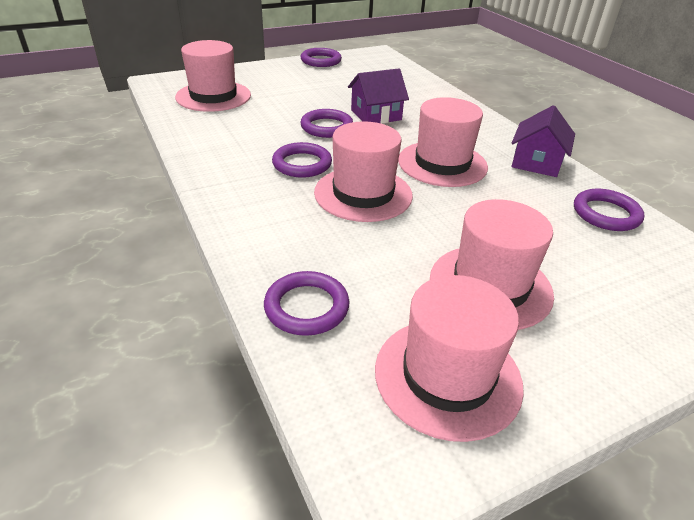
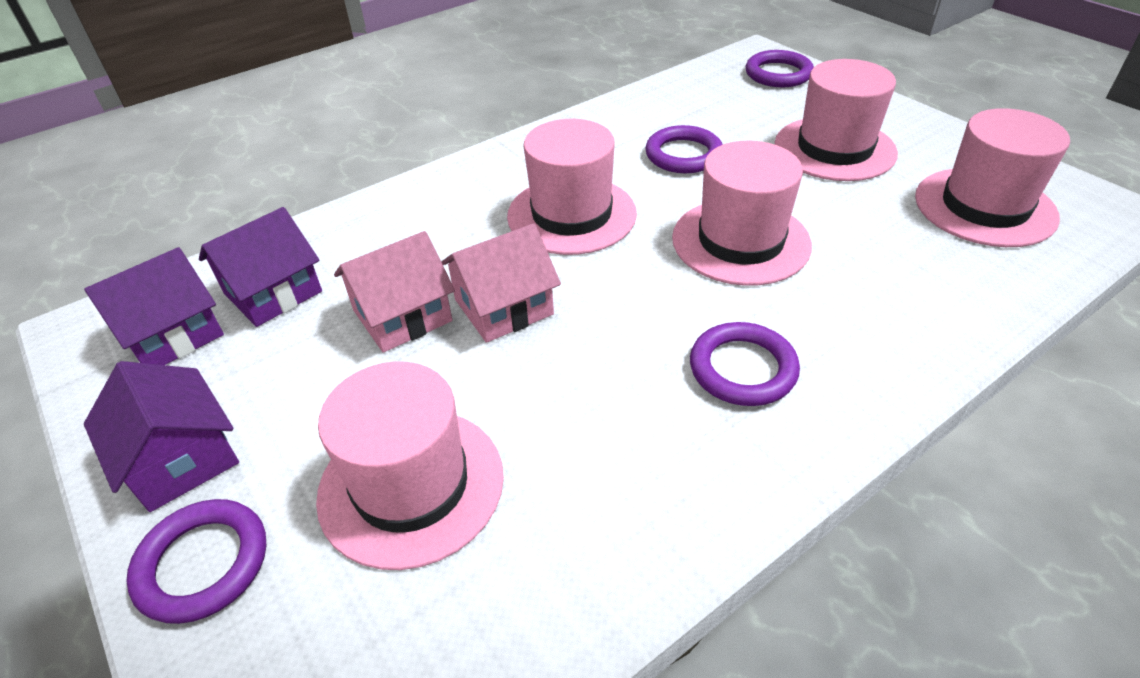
pink house: 0 -> 2
purple house: 2 -> 3
purple ring: 5 -> 4

